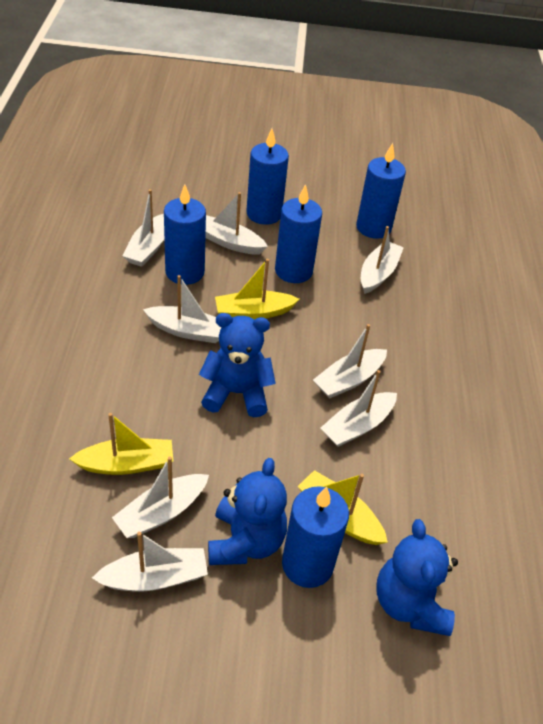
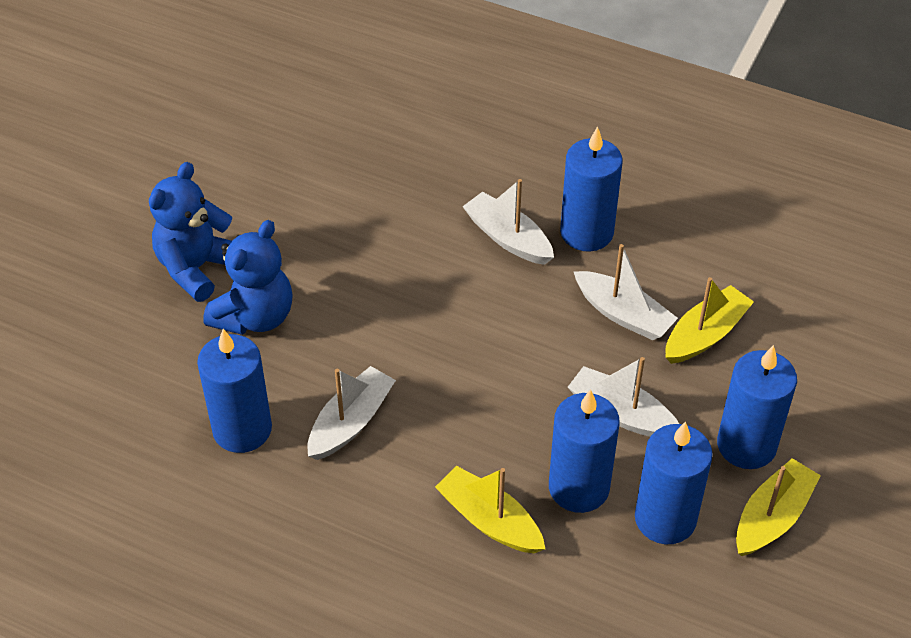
blue teddy bear: 3 -> 2
white boat: 8 -> 4

